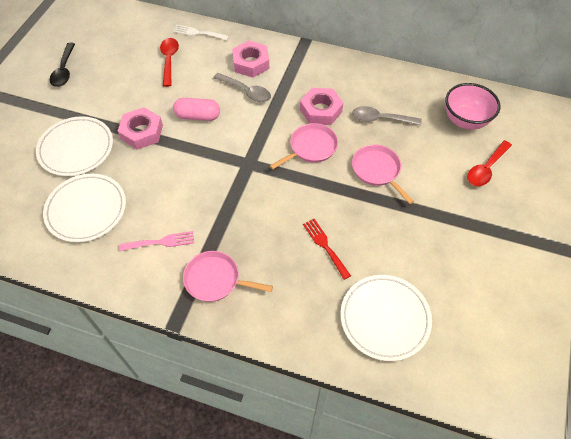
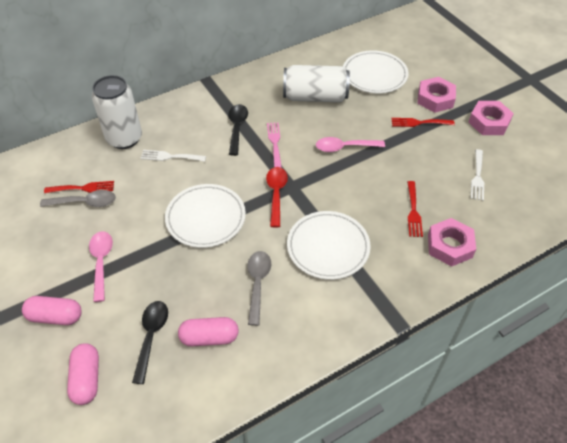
black spoon: 1 -> 2
pink bowl: 1 -> 0
pink capsule: 1 -> 3
pink pan: 3 -> 0
pink spoon: 0 -> 2
red fork: 1 -> 3
red spoon: 2 -> 1
white can: 0 -> 2
white fork: 1 -> 2

